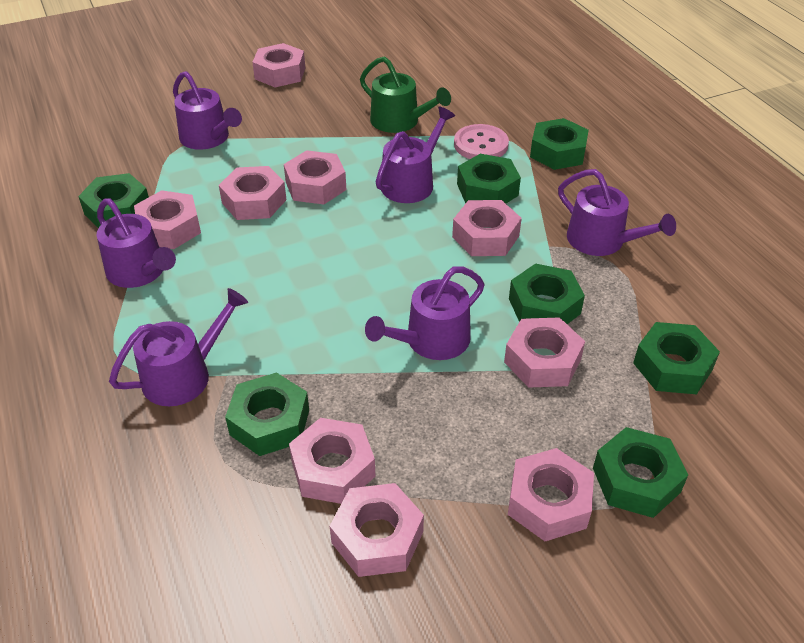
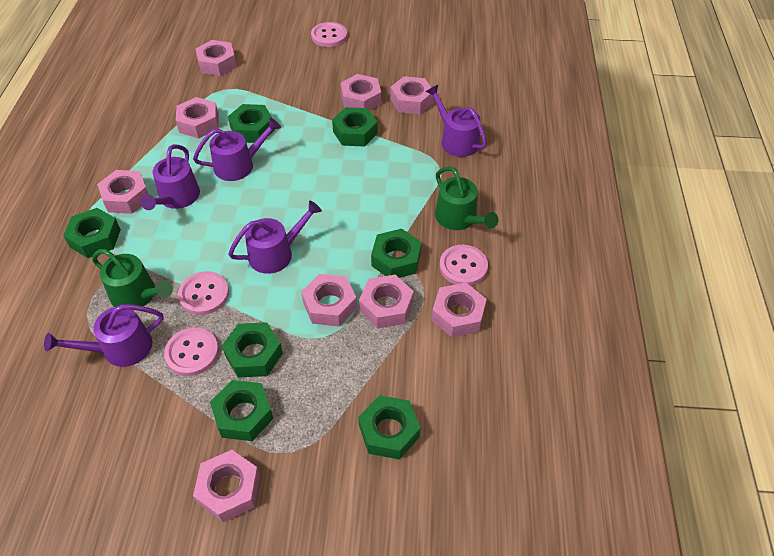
green watering can: 1 -> 2
pink button: 1 -> 4
purple watering can: 6 -> 5

